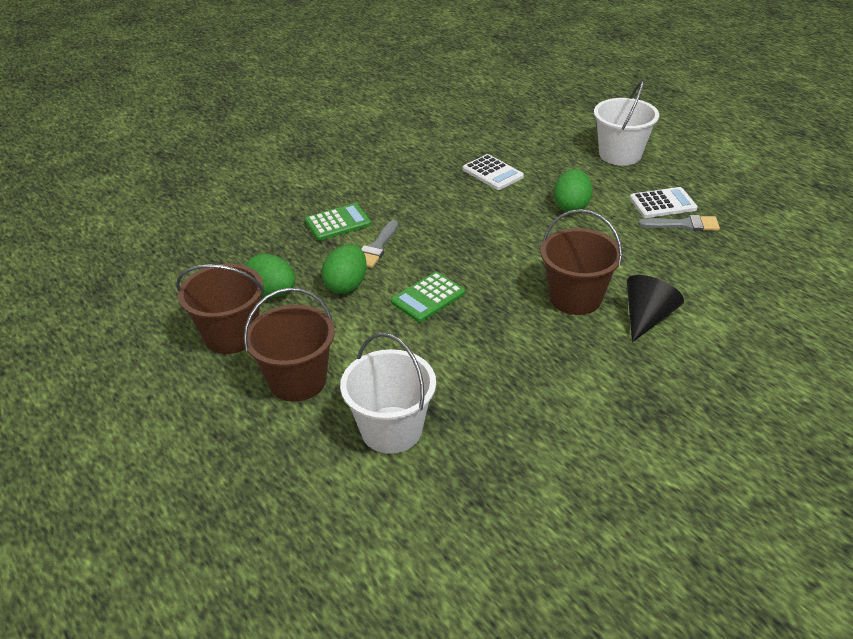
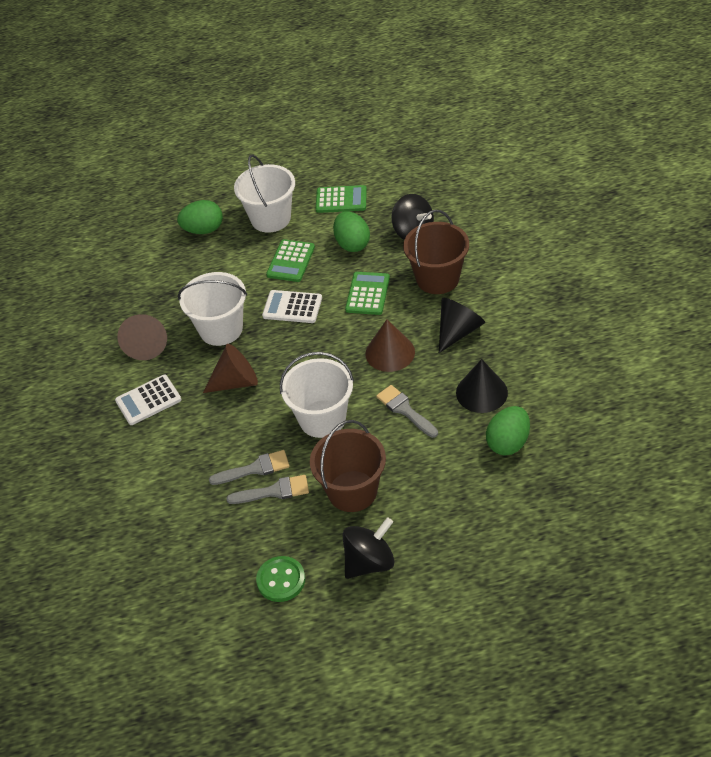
black cone: 1 -> 2
black spinning top: 0 -> 2
brown bucket: 3 -> 2
brown cone: 0 -> 3
green button: 0 -> 1
green calculator: 2 -> 3
grey brush: 2 -> 3
white bucket: 2 -> 3

